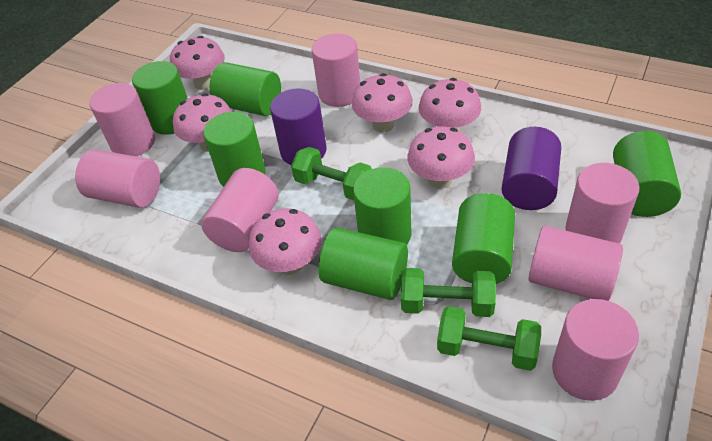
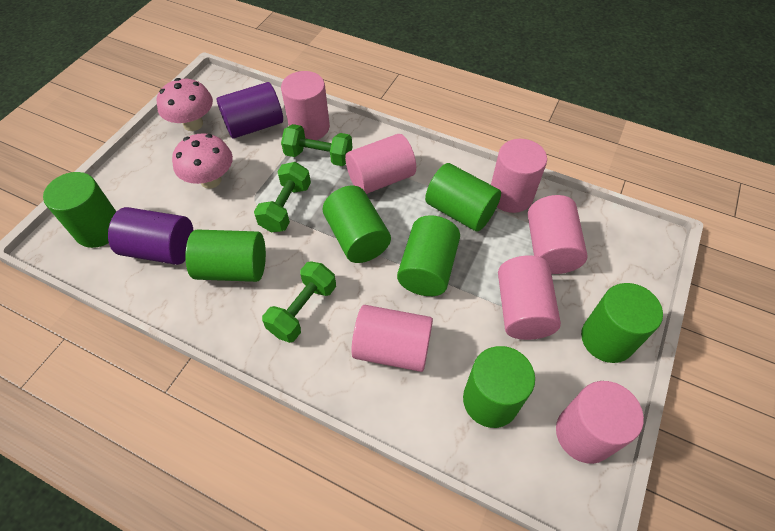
pink mushroom: 6 -> 2

